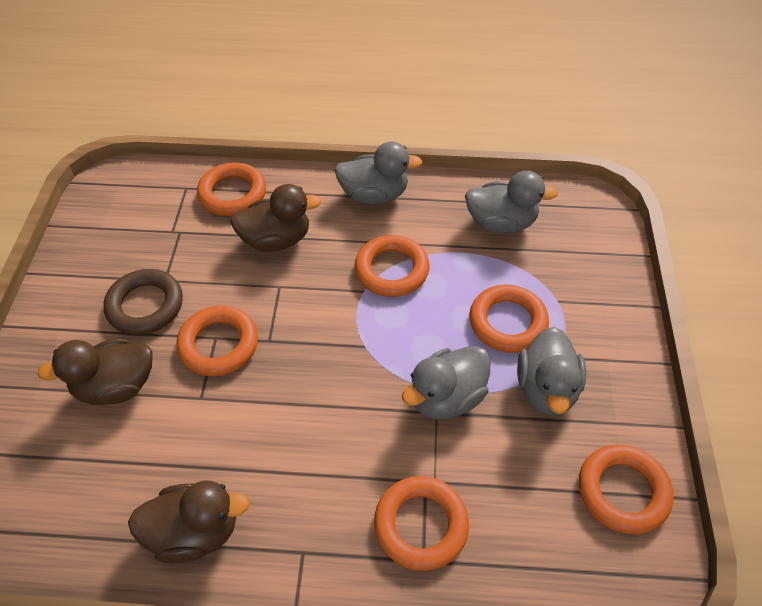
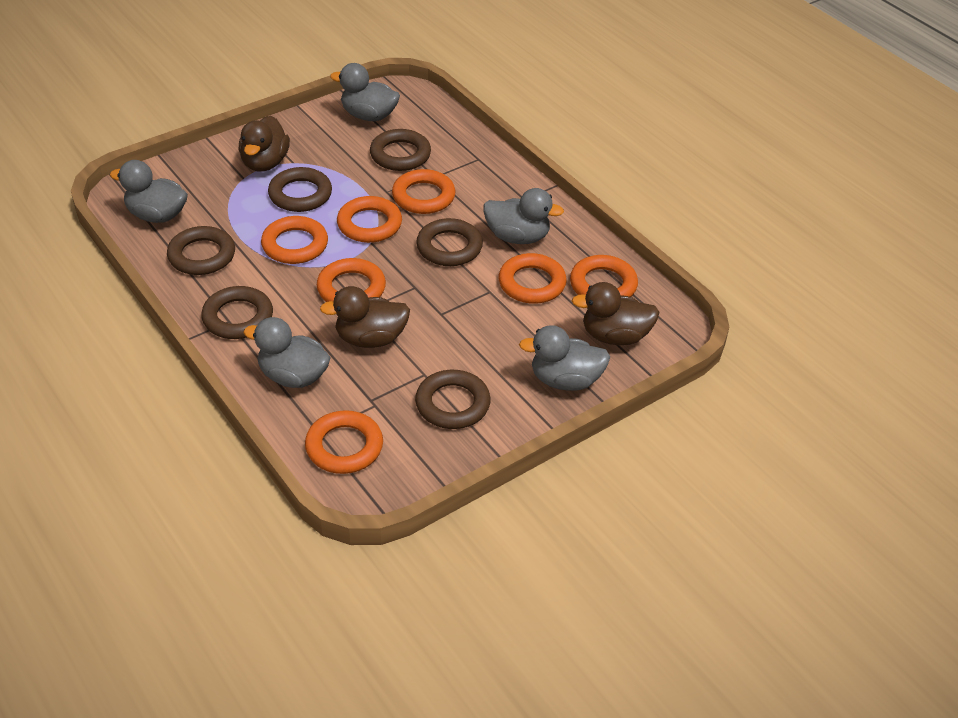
brown ring: 1 -> 6
grey duck: 4 -> 5
orange ring: 6 -> 7

